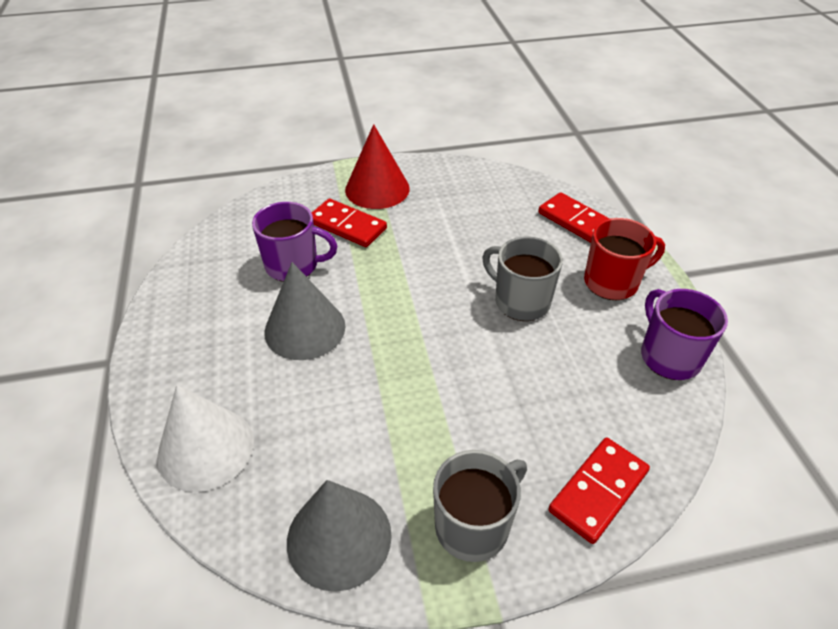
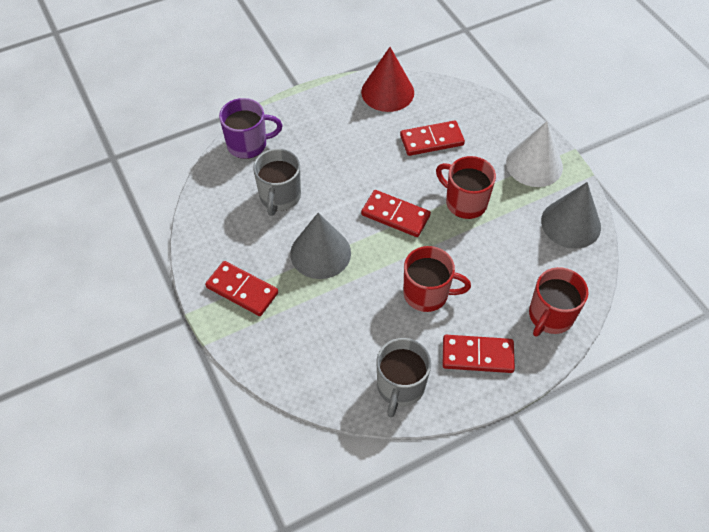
purple mug: 2 -> 1
red domino: 3 -> 4
red mug: 1 -> 3

